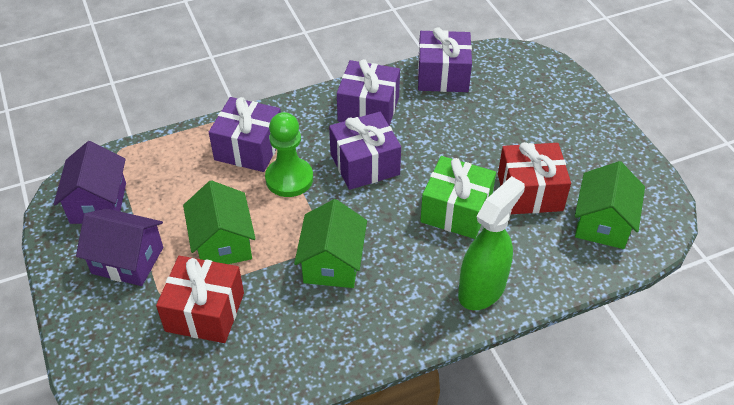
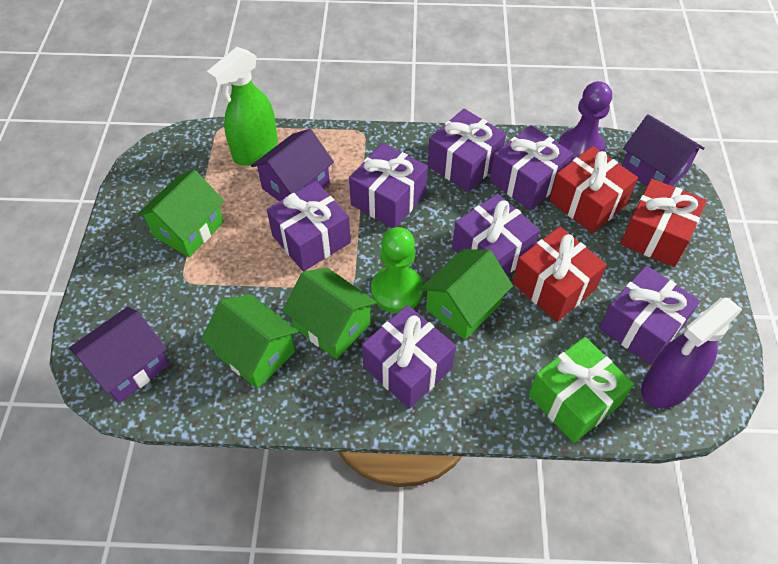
green house: 3 -> 4
purple gift: 4 -> 7
purple house: 2 -> 3
purple pawn: 0 -> 1
purple spray bottle: 0 -> 1
red gift: 2 -> 3

